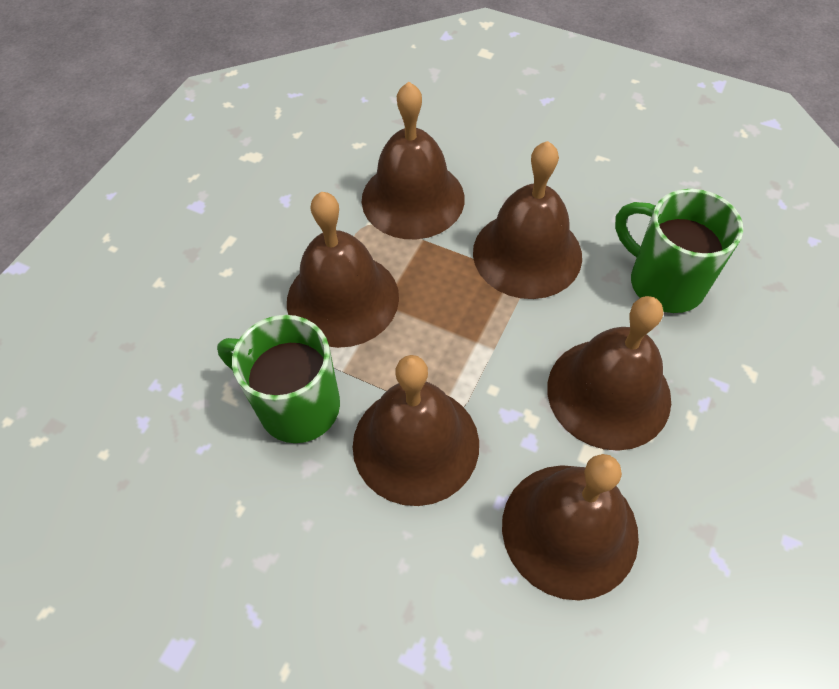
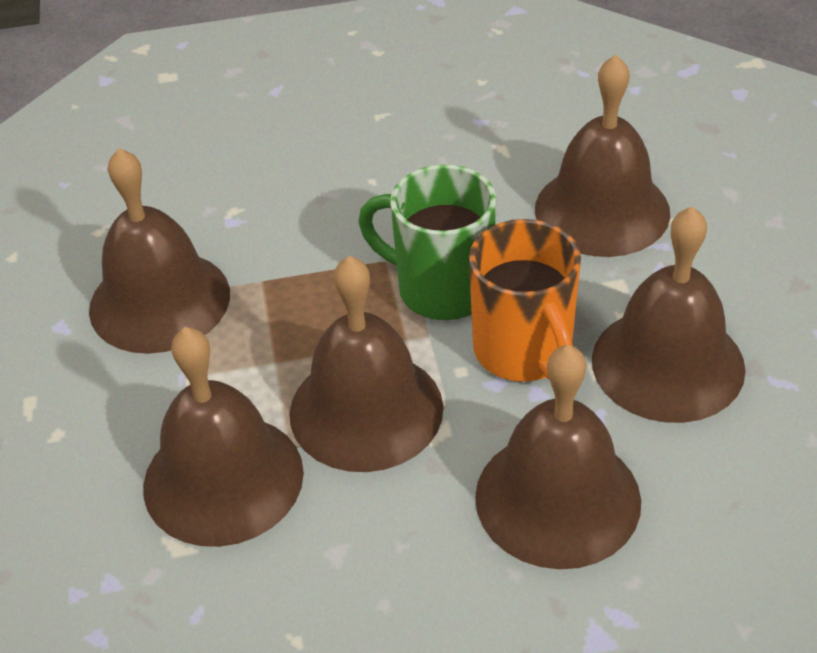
green mug: 2 -> 1
orange mug: 0 -> 1

